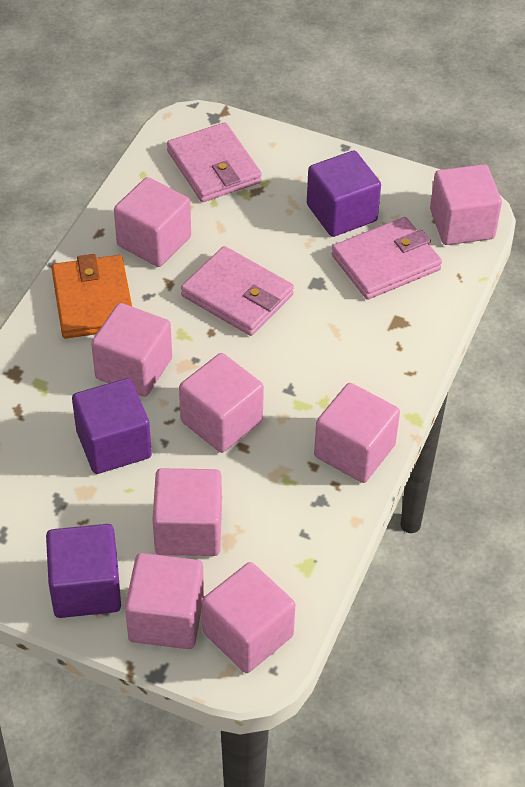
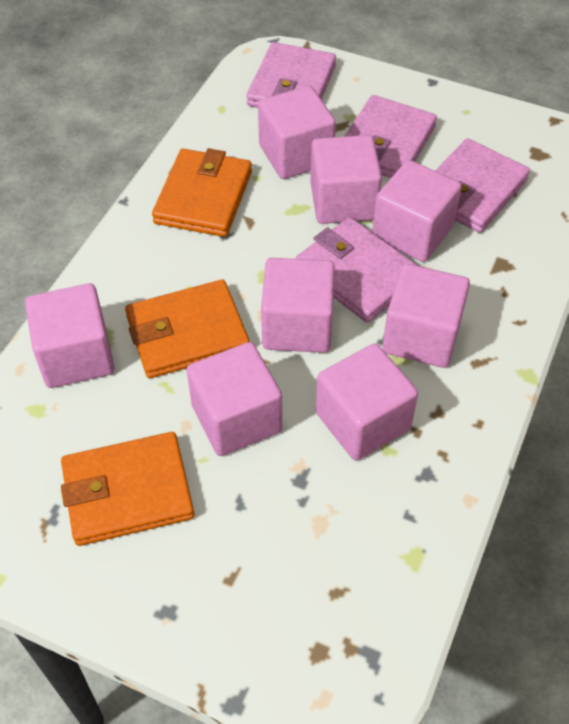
orange wallet: 1 -> 3
pink wallet: 3 -> 4
purple cube: 3 -> 0

